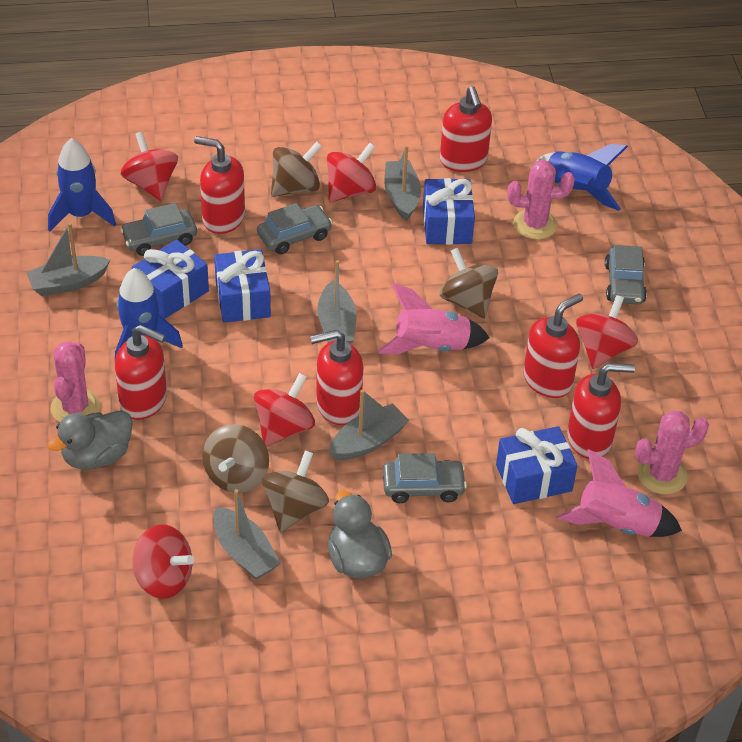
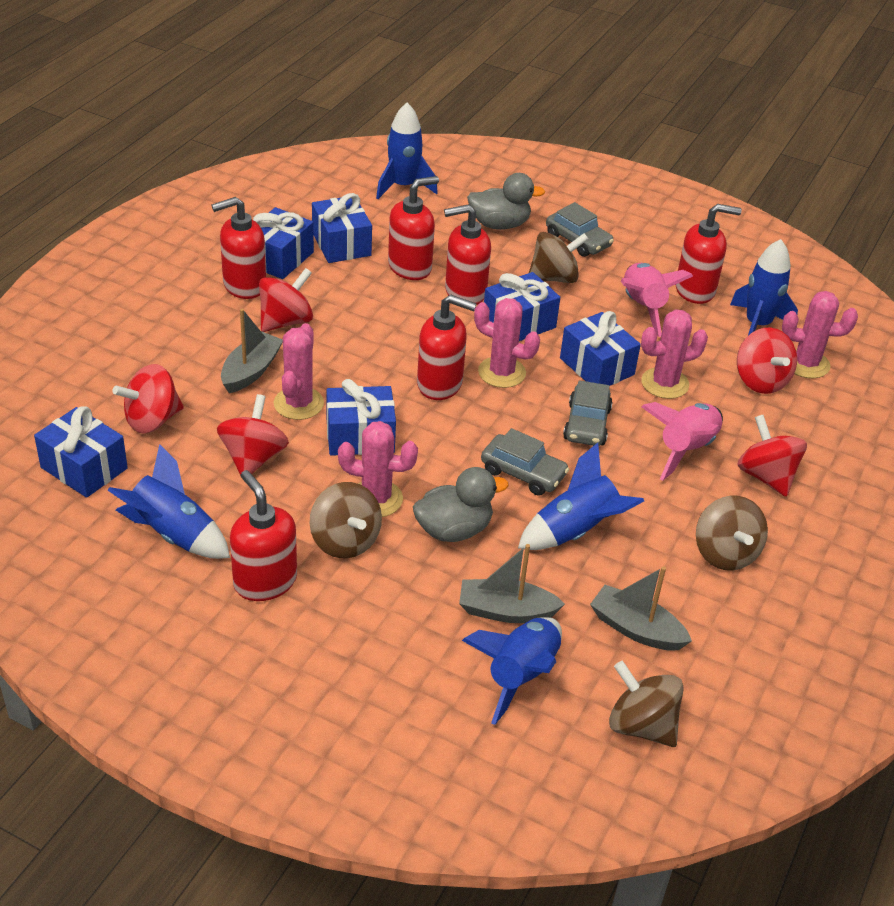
blue gift: 4 -> 6
blue rocket: 3 -> 5
grey boat: 5 -> 3
grey car: 4 -> 3
pink cactus: 3 -> 5

